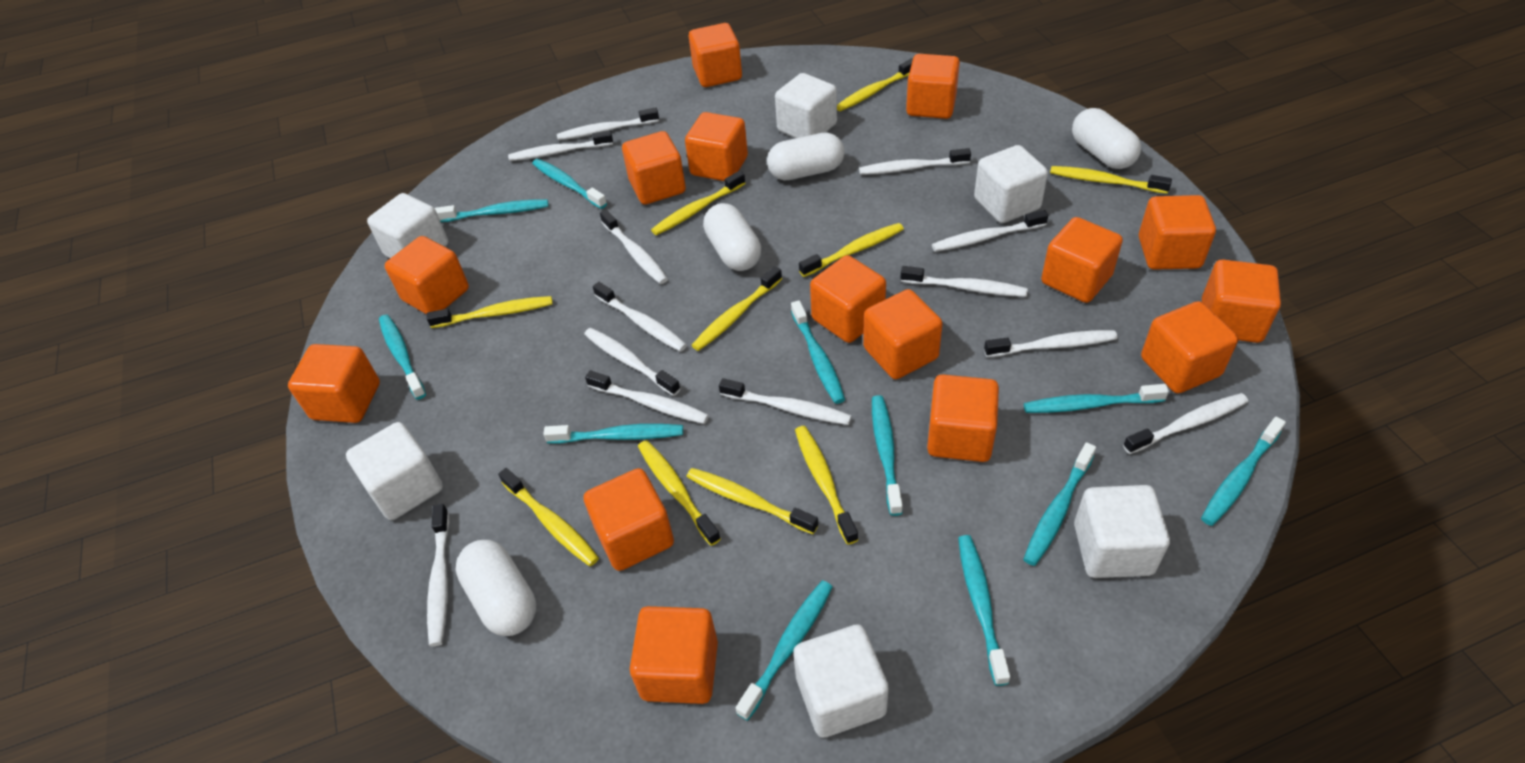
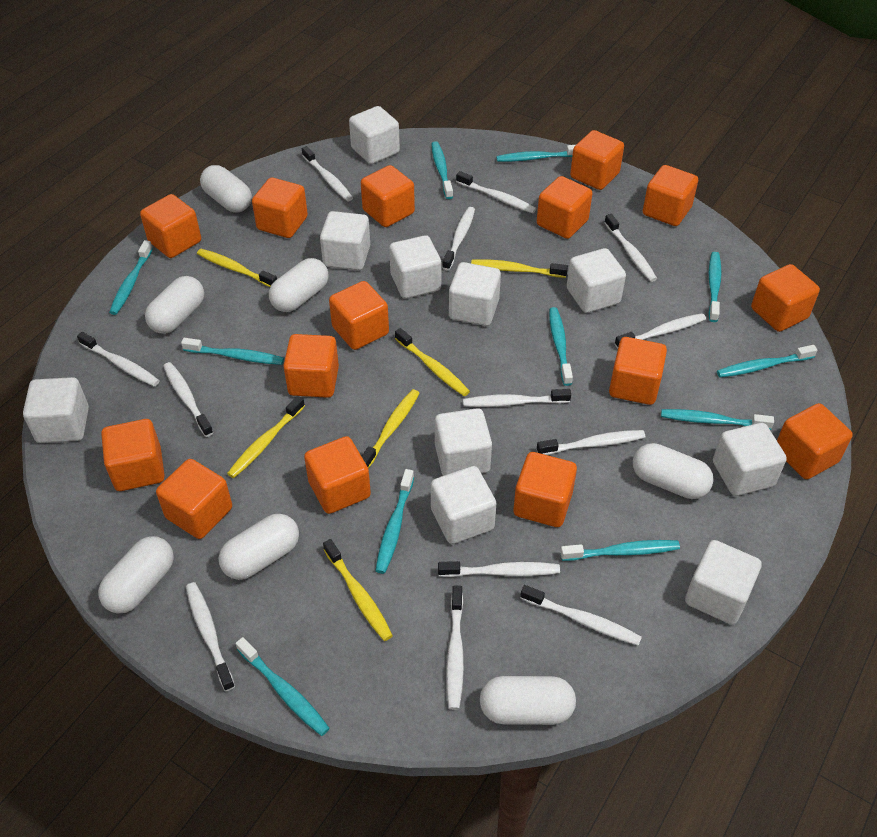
white capsule: 4 -> 7
white cube: 6 -> 10
yellow toothbrush: 10 -> 6

